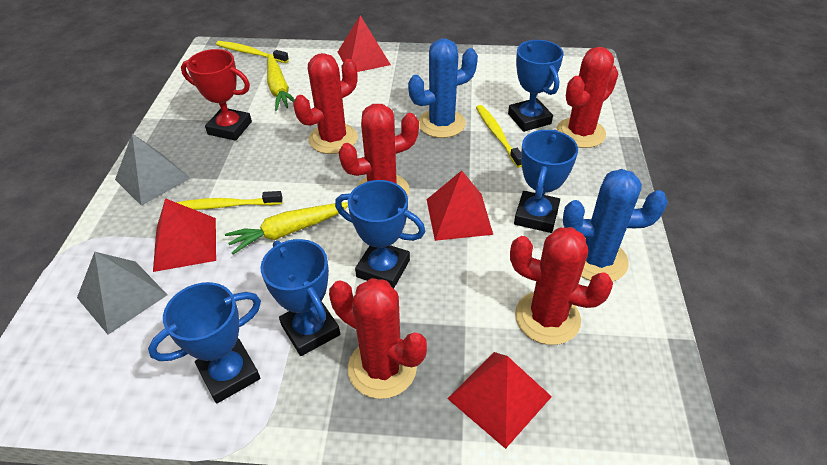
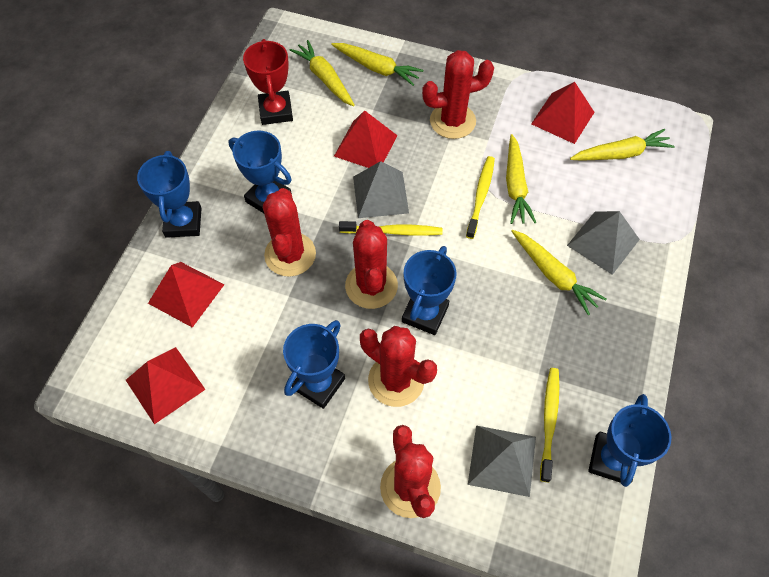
blue cactus: 2 -> 0
grey pyramid: 2 -> 3
yellow carrot: 2 -> 5

